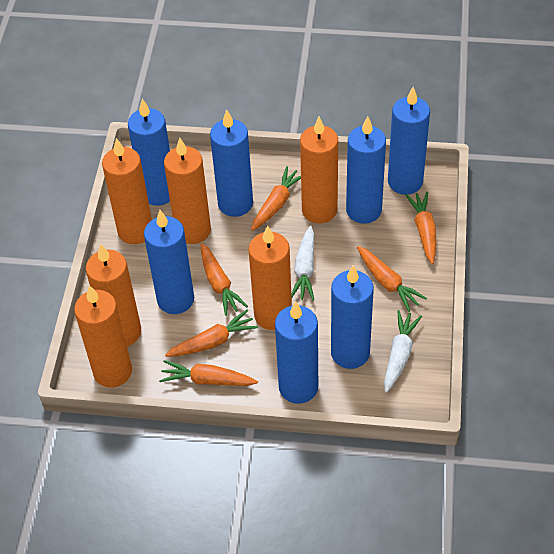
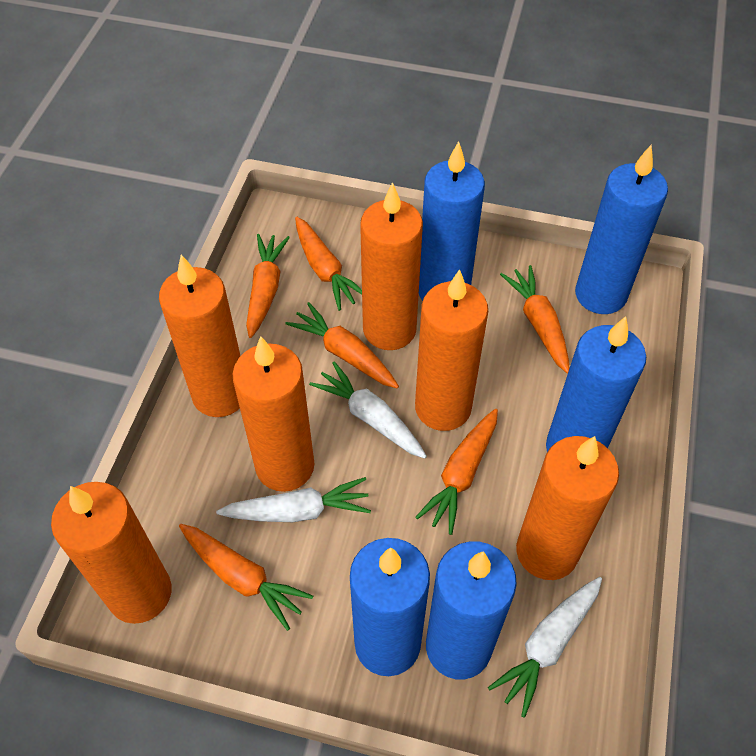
blue candle: 7 -> 5
white carrot: 2 -> 3

